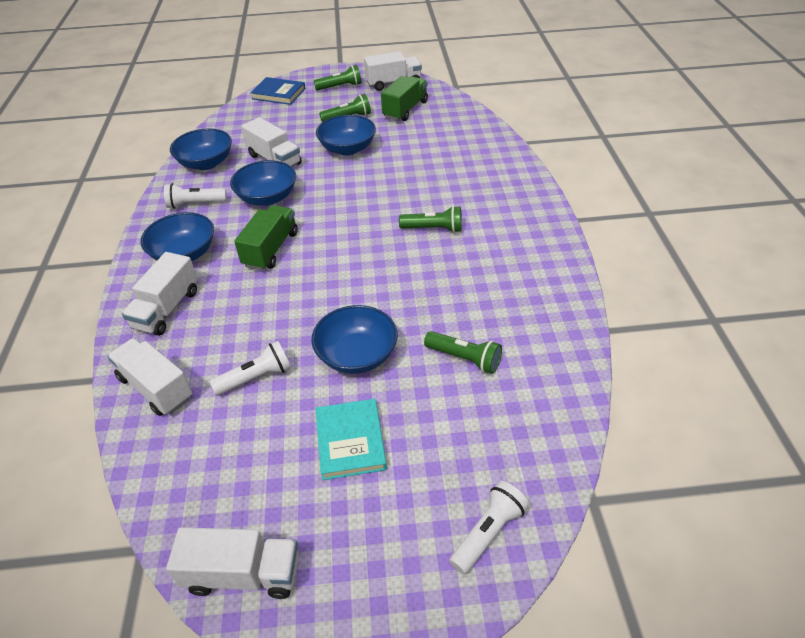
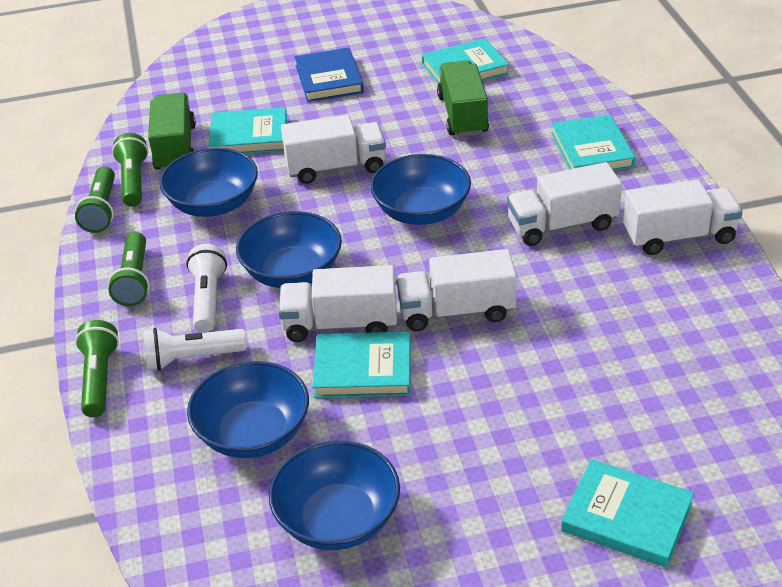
turquoise book: 1 -> 5
white flashlight: 3 -> 2

